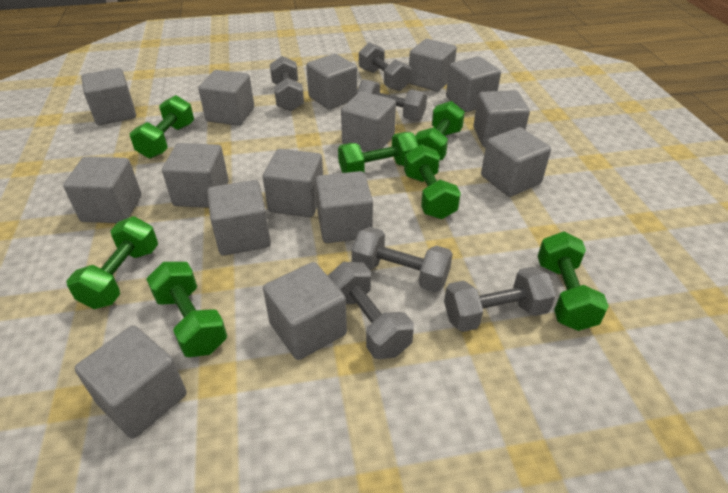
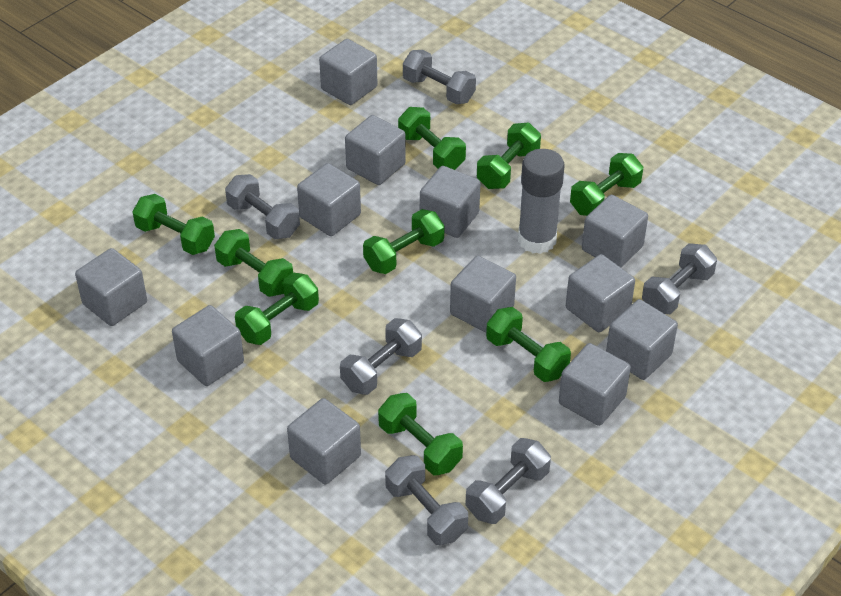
green dumbbell: 7 -> 9
grey cube: 15 -> 12
grey glue stick: 0 -> 1

